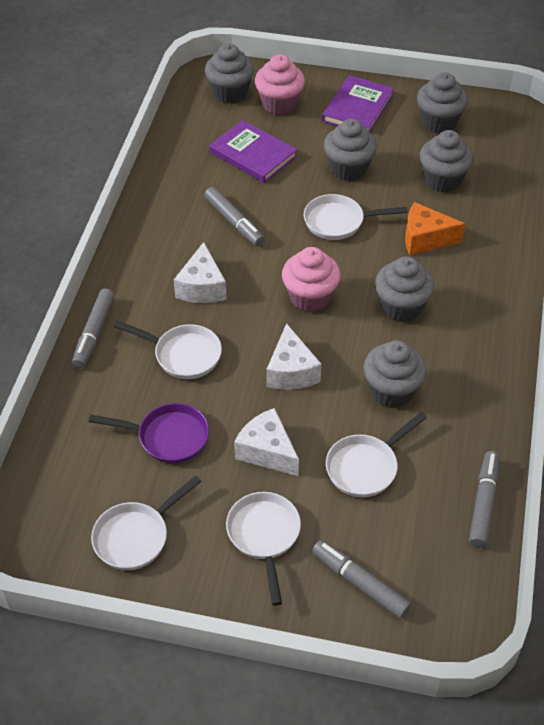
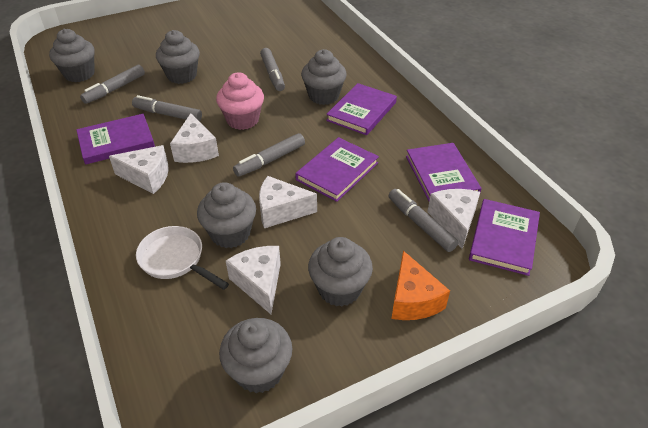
grey marker: 4 -> 5
pink cupcake: 2 -> 1
purple book: 2 -> 5
purple pan: 1 -> 0
white cheese: 3 -> 5
white pan: 5 -> 1

